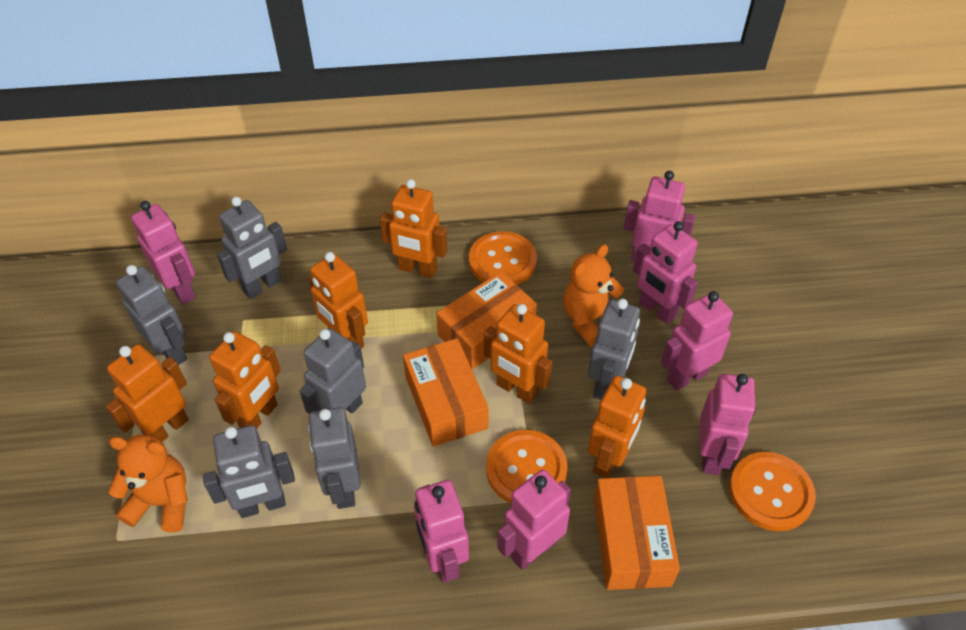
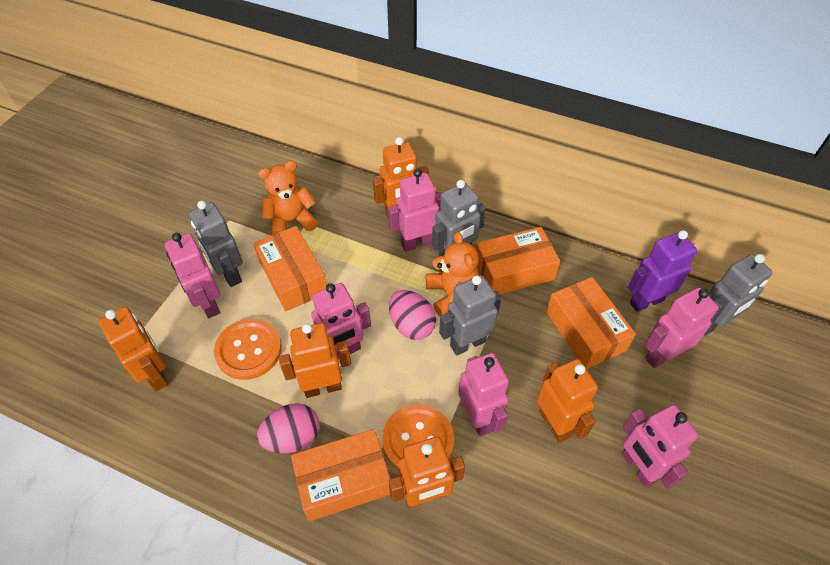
grey robot: 6 -> 4
orange box: 3 -> 4
orange button: 3 -> 2
orange robot: 6 -> 5
pink egg: 0 -> 2
pink robot: 7 -> 6
purple robot: 0 -> 1

